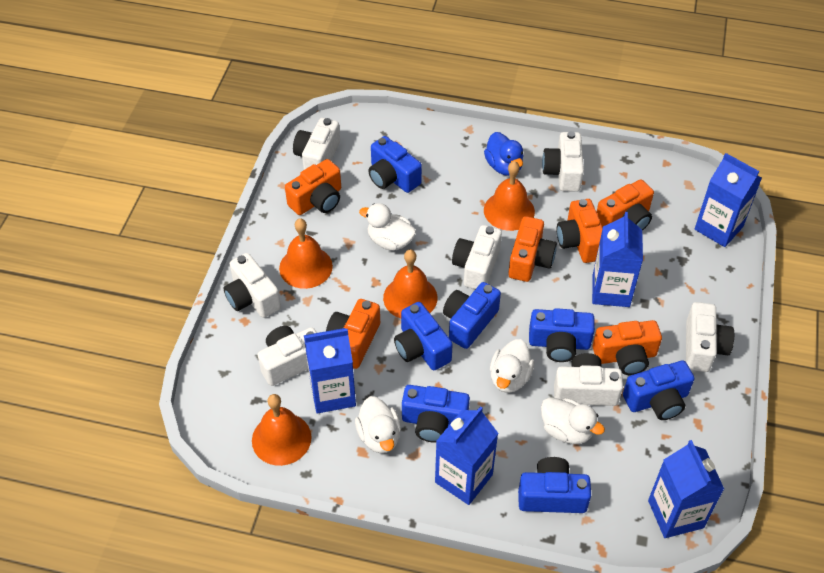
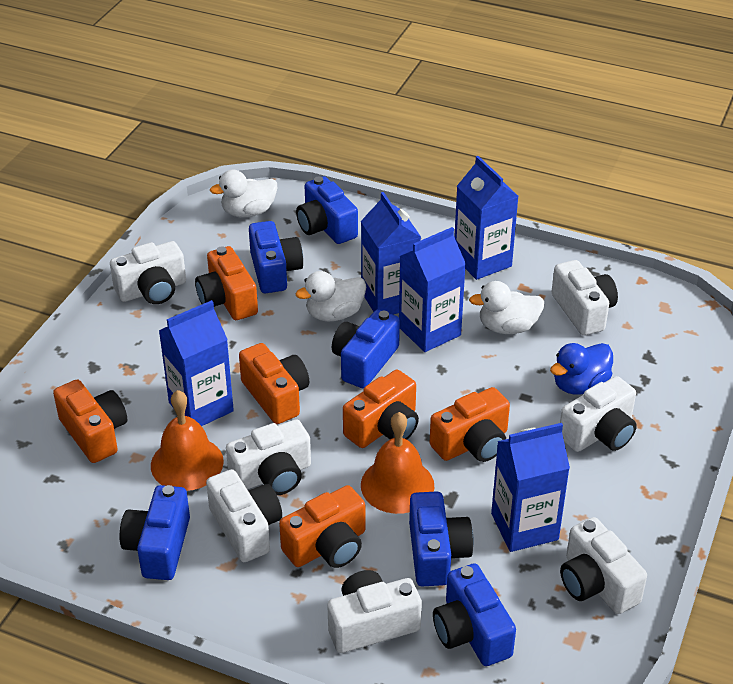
blue camera: 7 -> 6
orange bell: 4 -> 2
white duck: 4 -> 3

